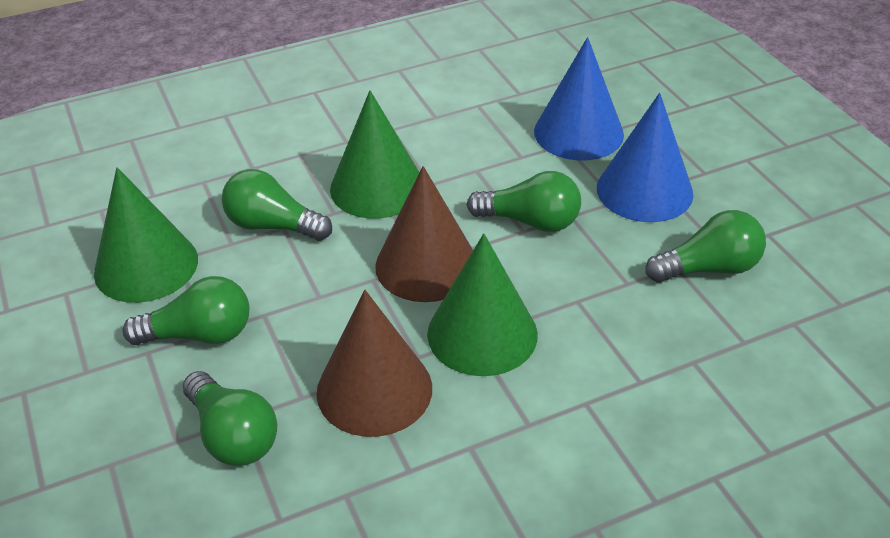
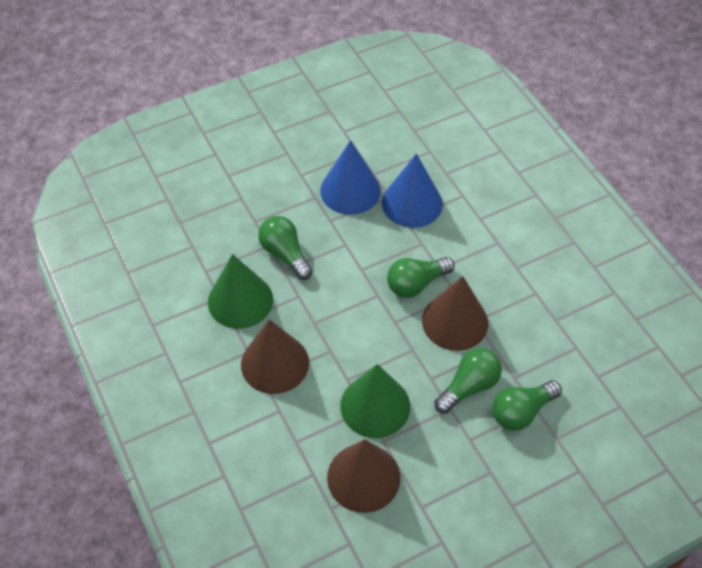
brown cone: 2 -> 3
green cone: 3 -> 2
green light bulb: 5 -> 4

